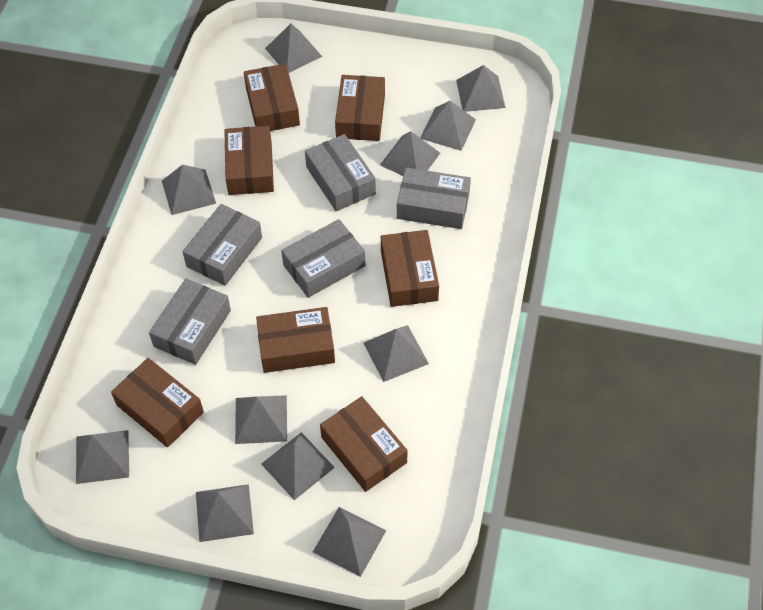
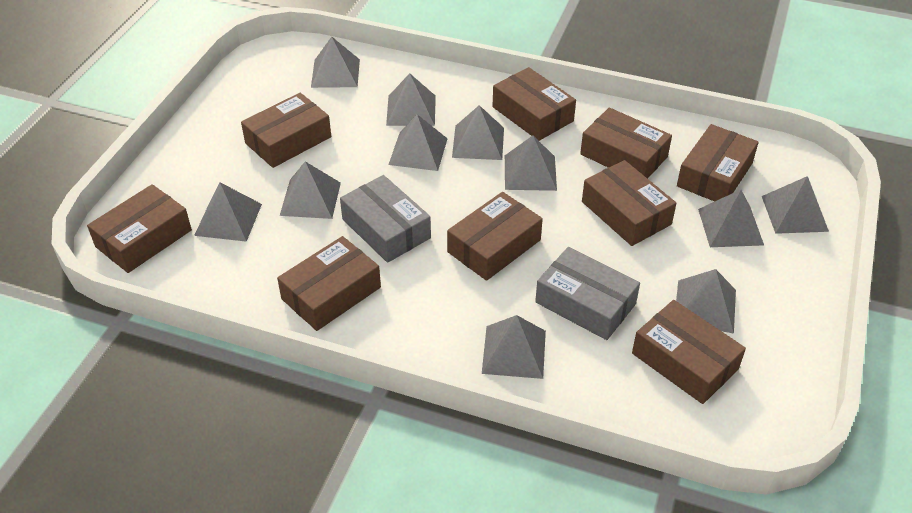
brown box: 7 -> 9
grey box: 5 -> 2

